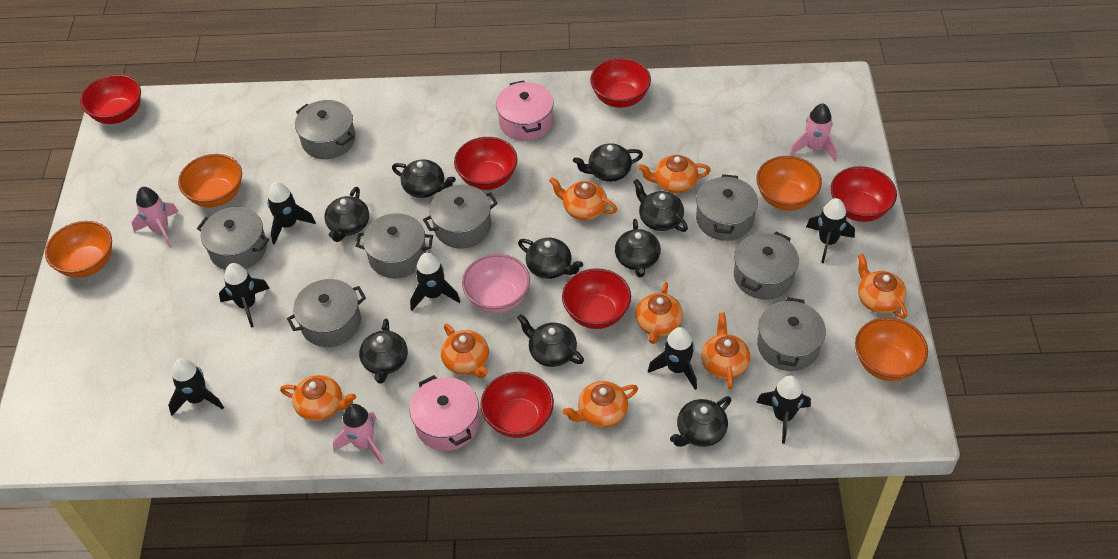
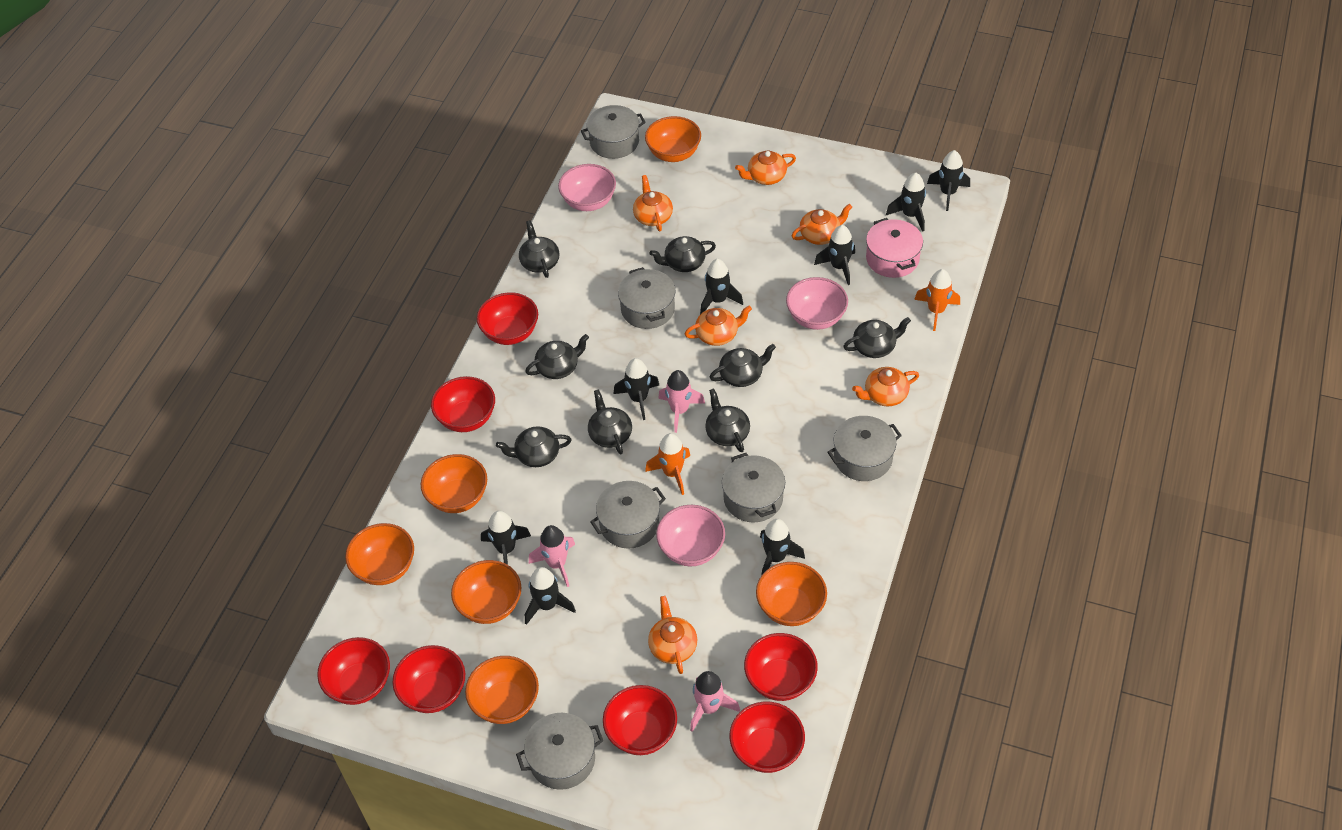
black rocket: 7 -> 8
black teapot: 9 -> 8
grey pot: 8 -> 6
orange bowl: 4 -> 6
orange rocket: 0 -> 2
orange teapot: 8 -> 6
pink bowl: 1 -> 3
pink pot: 2 -> 1
red bowl: 6 -> 7

